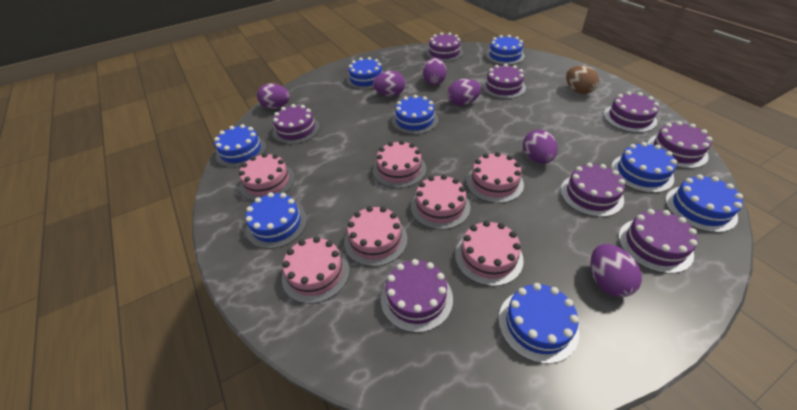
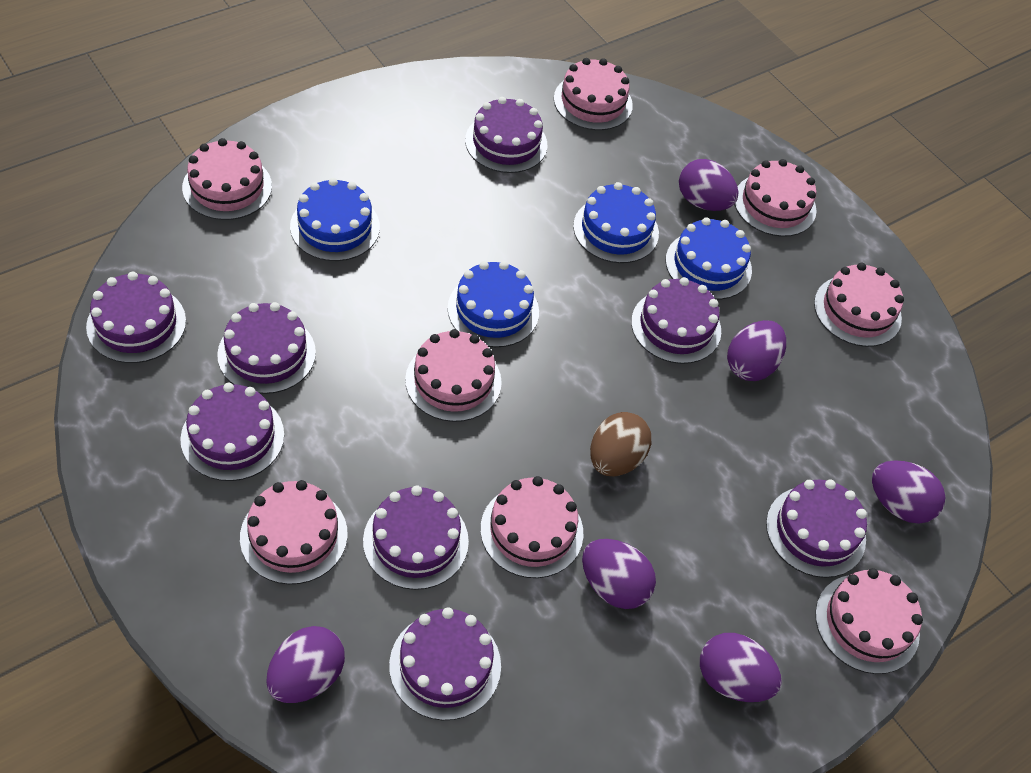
blue cake: 8 -> 4
pink cake: 7 -> 8

